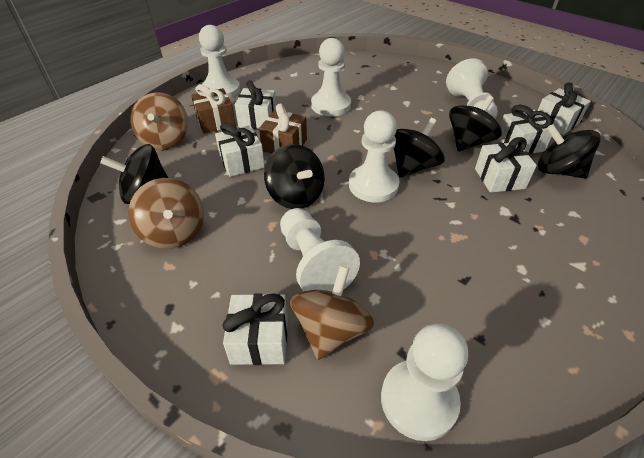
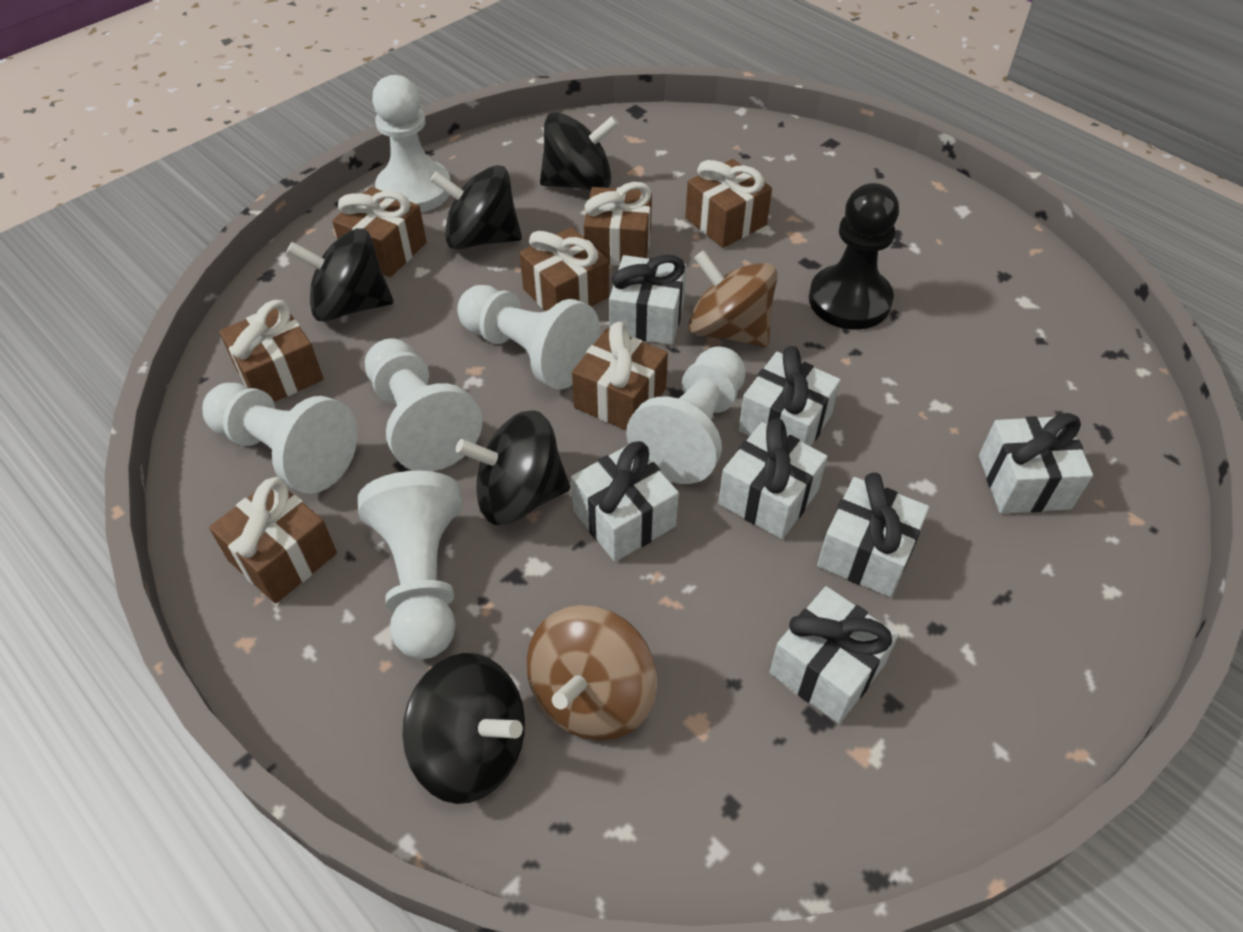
black pawn: 0 -> 1
brown gift: 2 -> 7
brown spinning top: 3 -> 2
white gift: 6 -> 7

